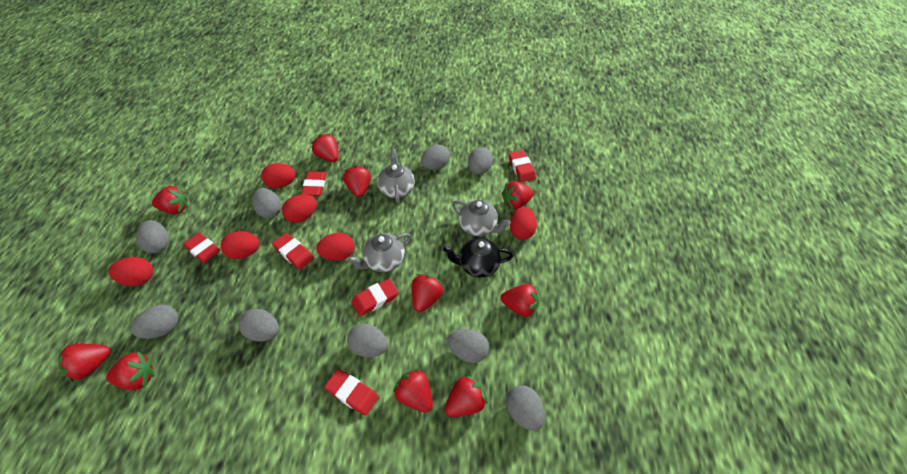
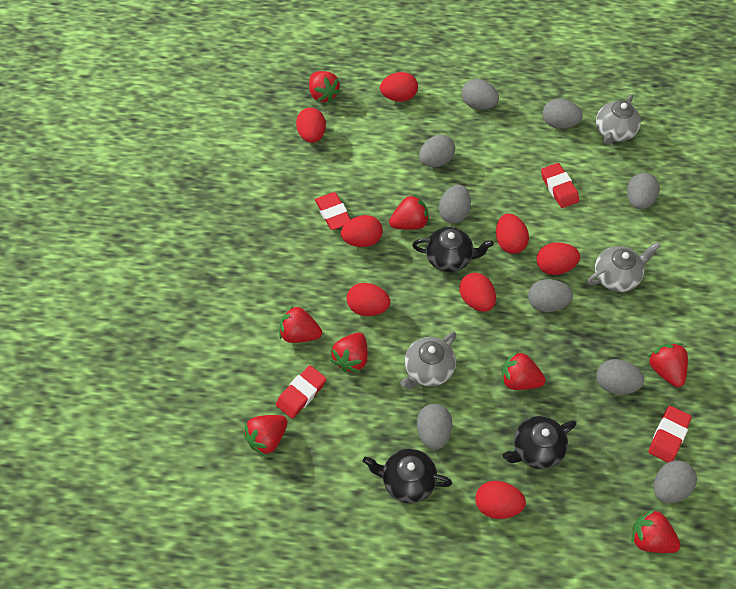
black teapot: 1 -> 3
red egg: 6 -> 8
red eraser: 6 -> 4
red strawberry: 10 -> 8

